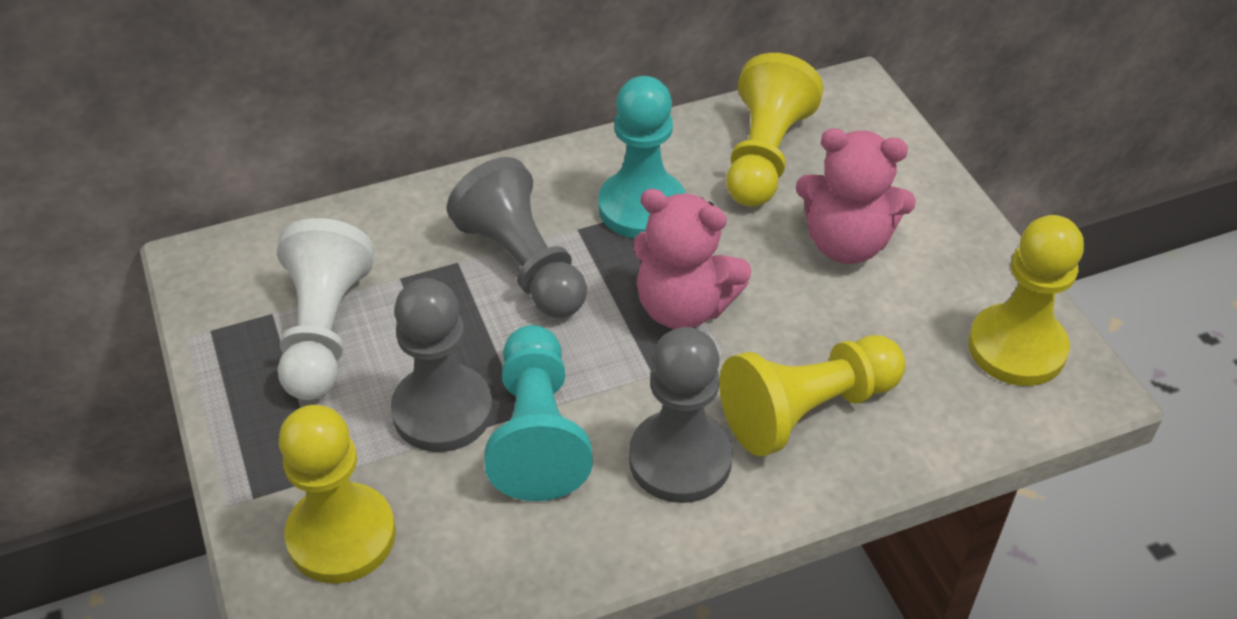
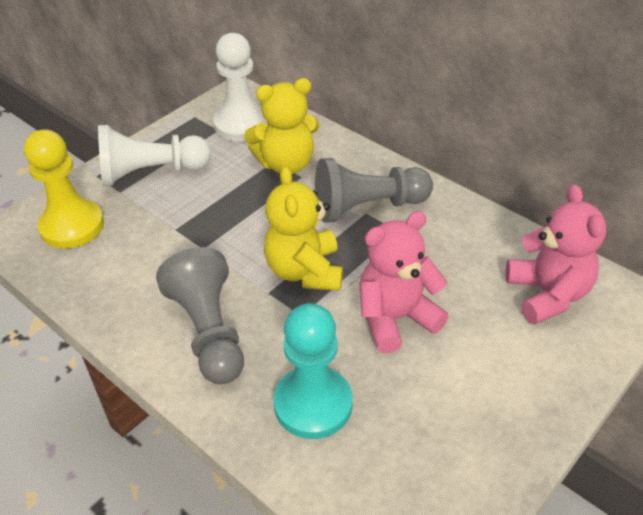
grey pawn: 3 -> 2
turquoise pawn: 2 -> 1
white pawn: 1 -> 2
yellow pawn: 4 -> 1
yellow teddy bear: 0 -> 2

